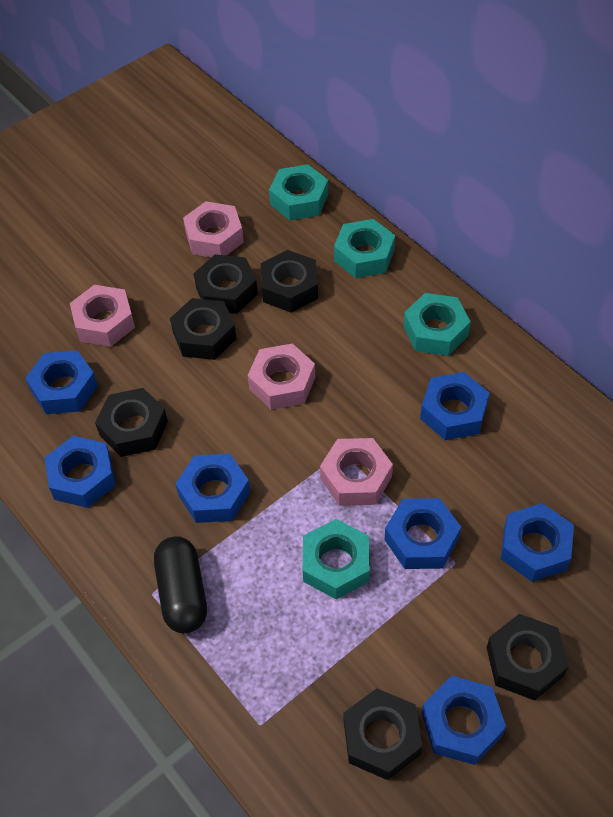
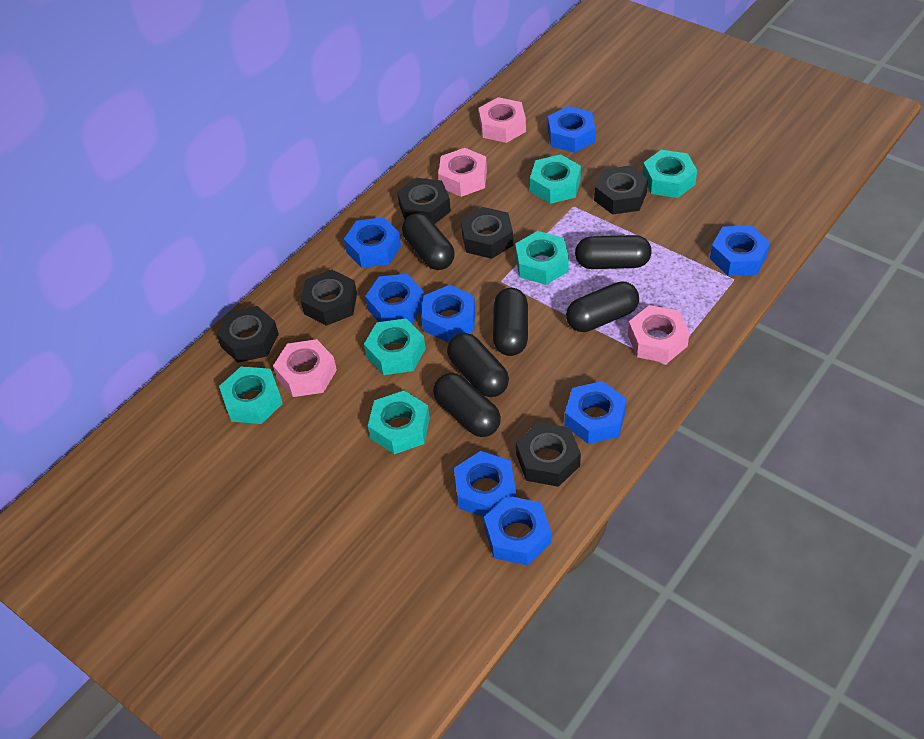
black capsule: 1 -> 6
blue nut: 7 -> 8
turquoise nut: 4 -> 6

